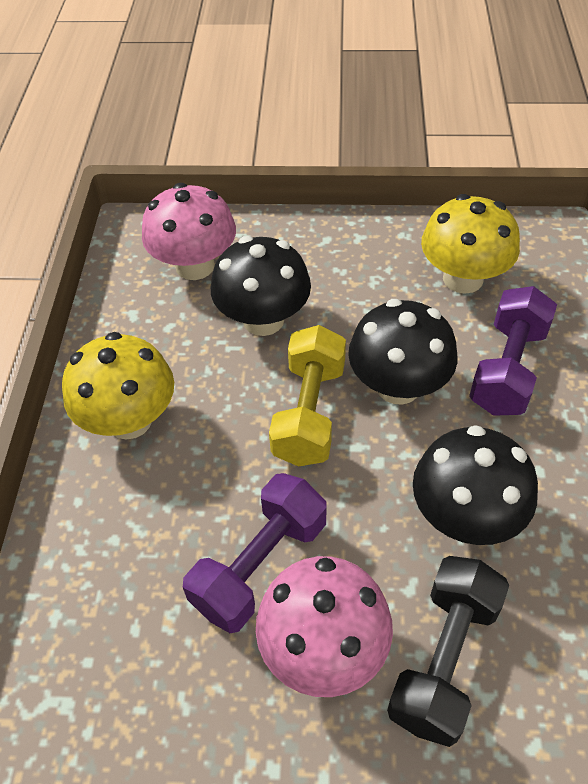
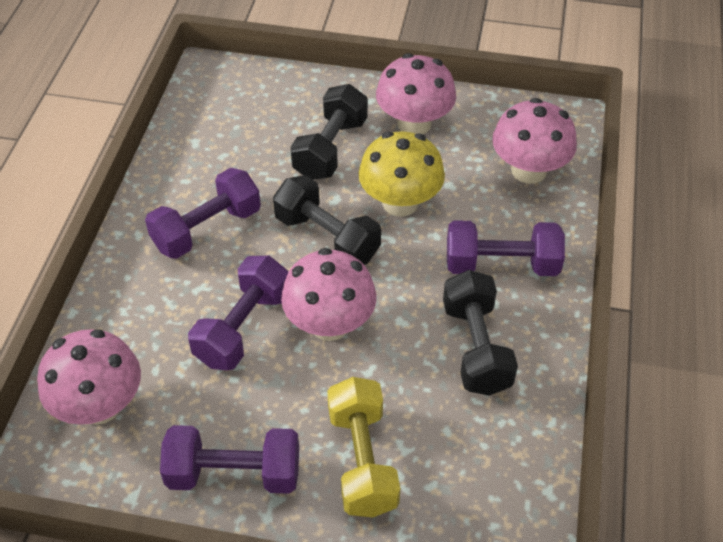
black dumbbell: 1 -> 3
black mushroom: 3 -> 0
pink mushroom: 2 -> 4
purple dumbbell: 2 -> 4
yellow mushroom: 2 -> 1

